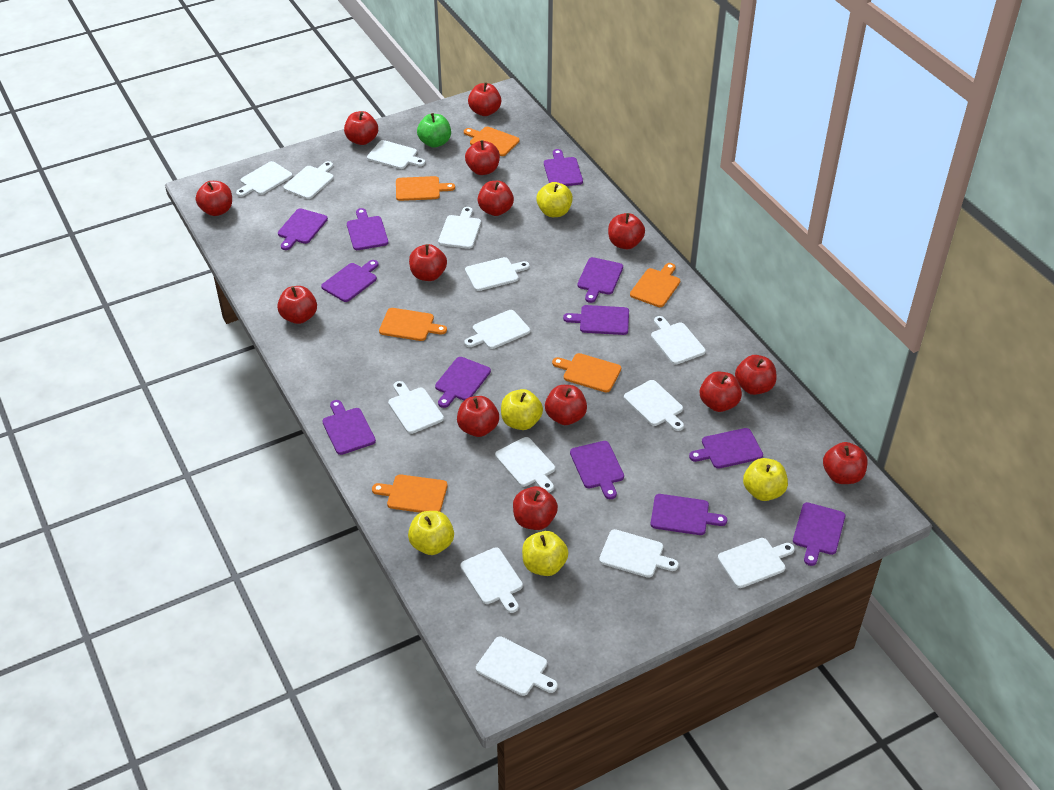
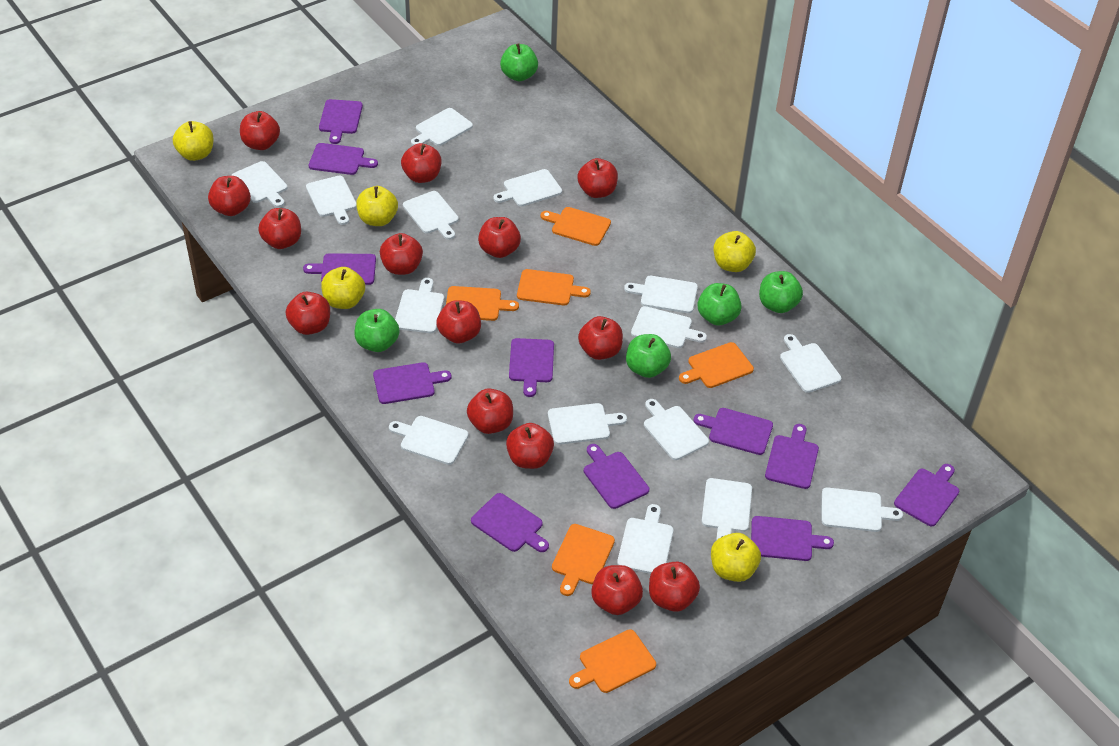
green apple: 1 -> 5
purple cutting board: 12 -> 11
white cutting board: 14 -> 15

